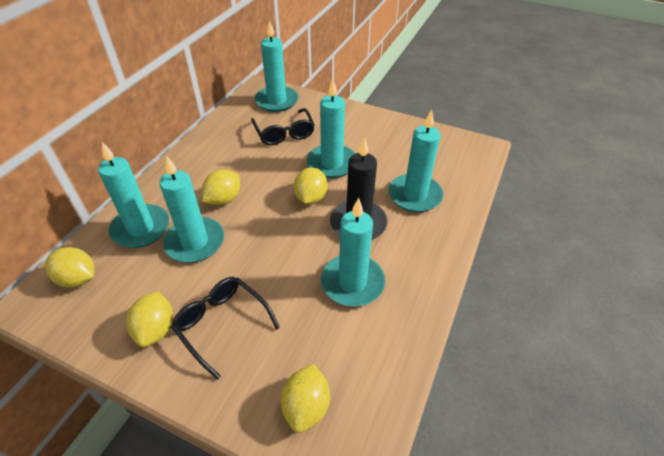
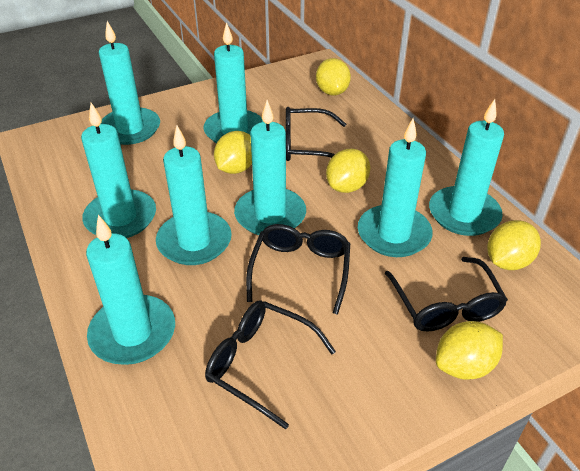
black candle: 1 -> 0
black glasses: 2 -> 4
turquoise candle: 6 -> 8

